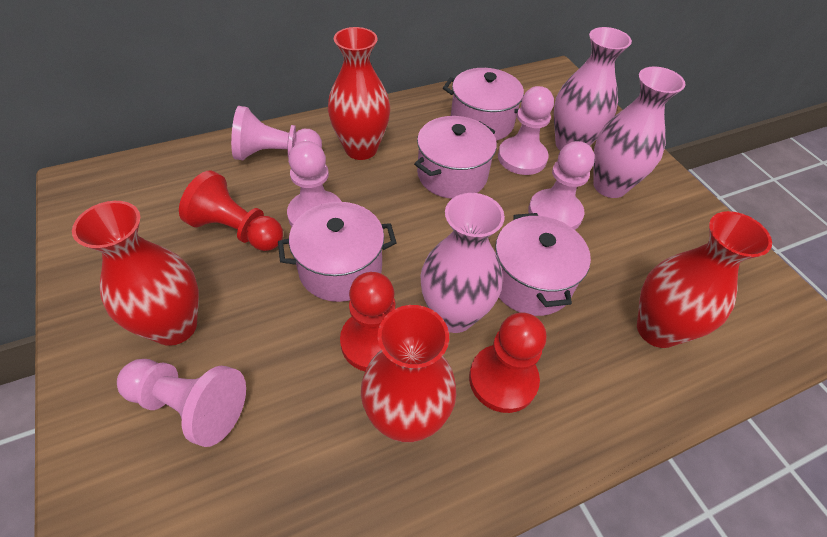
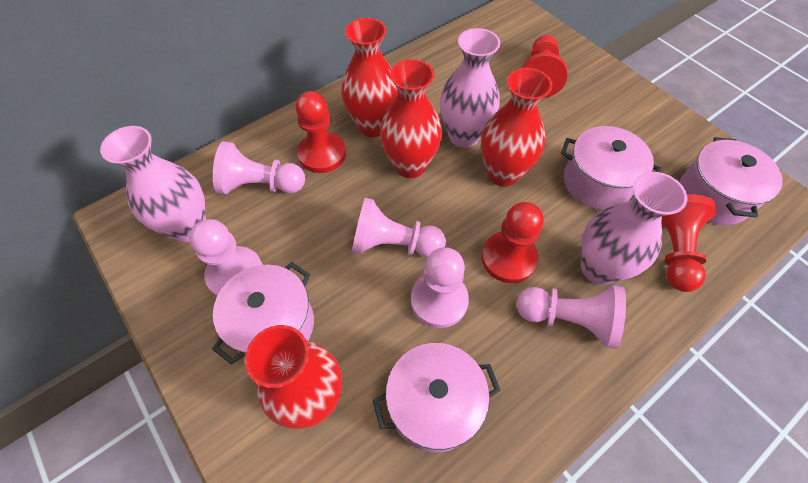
red pawn: 3 -> 4

